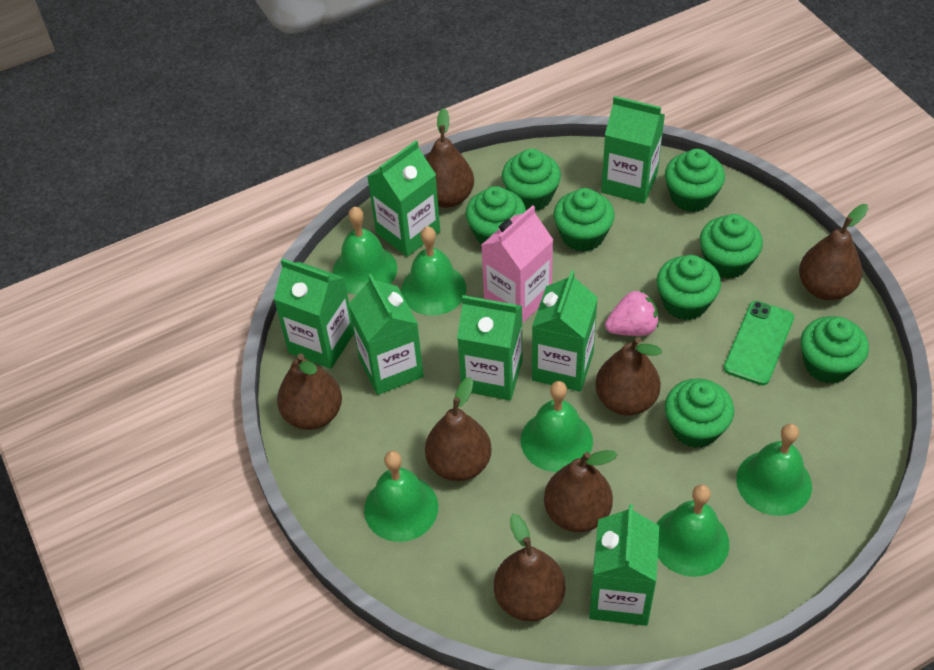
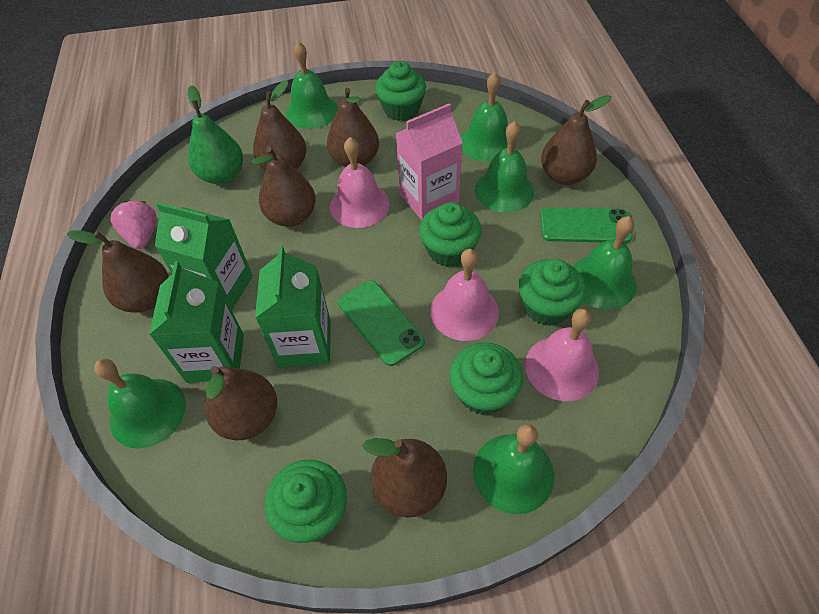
green carton: 7 -> 3
green cupcake: 8 -> 5
green pear: 0 -> 1
green phone: 1 -> 2
pink bell: 0 -> 3

